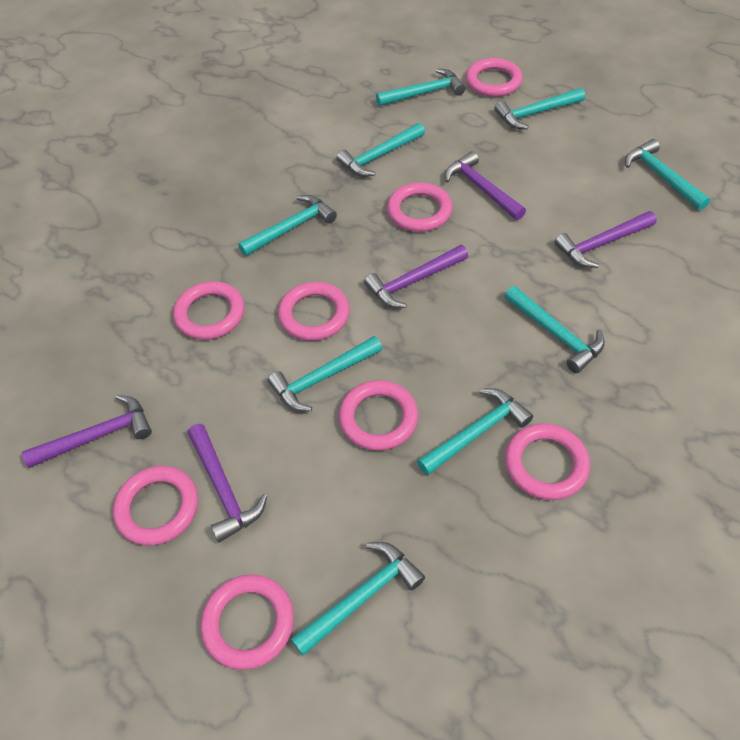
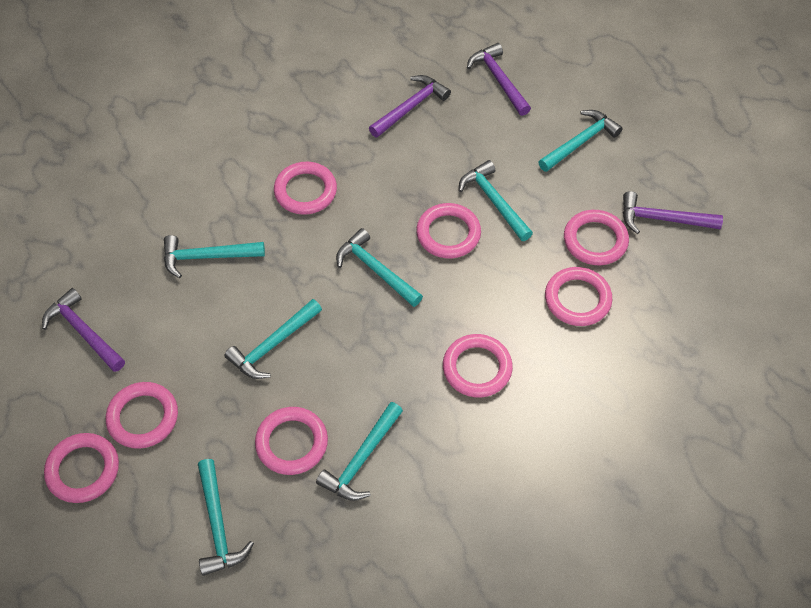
purple hammer: 5 -> 4
turquoise hammer: 9 -> 7

